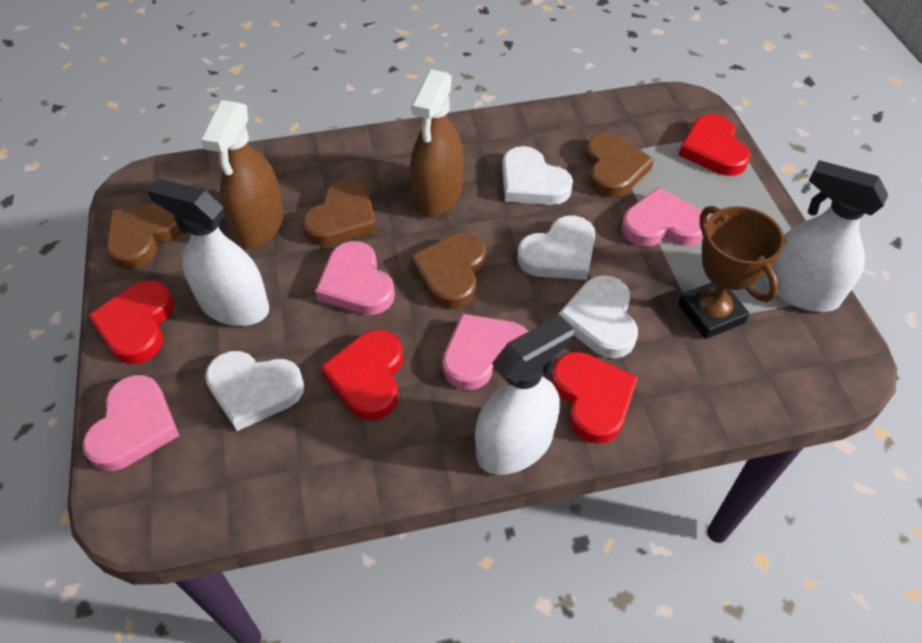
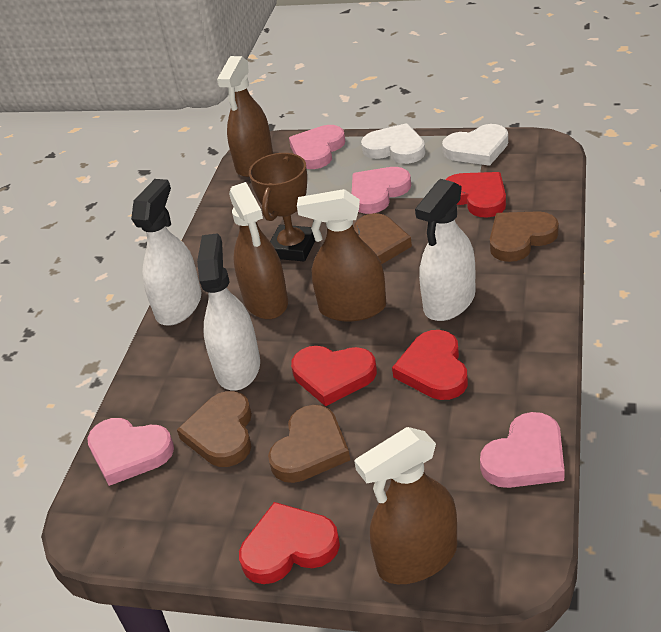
brown spray bottle: 2 -> 4
white heart: 4 -> 2

